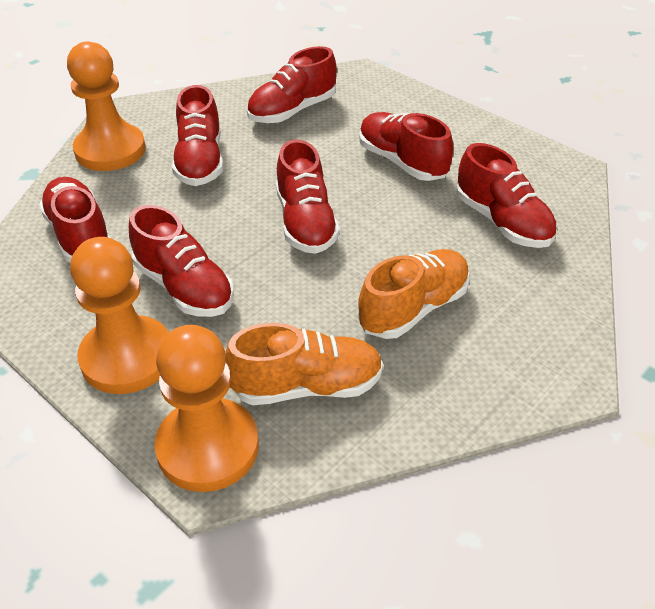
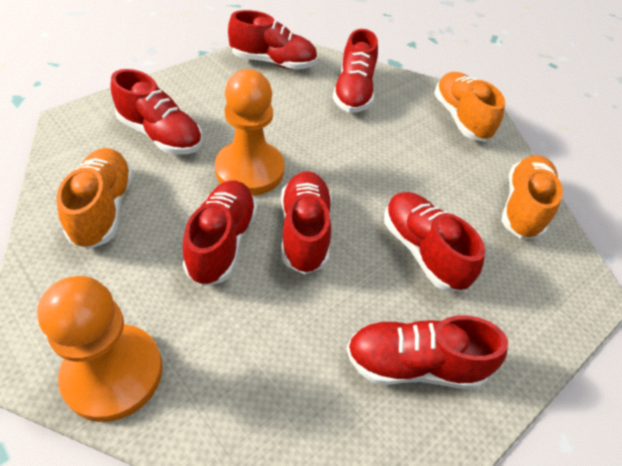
orange pawn: 3 -> 2
orange shoe: 2 -> 3

